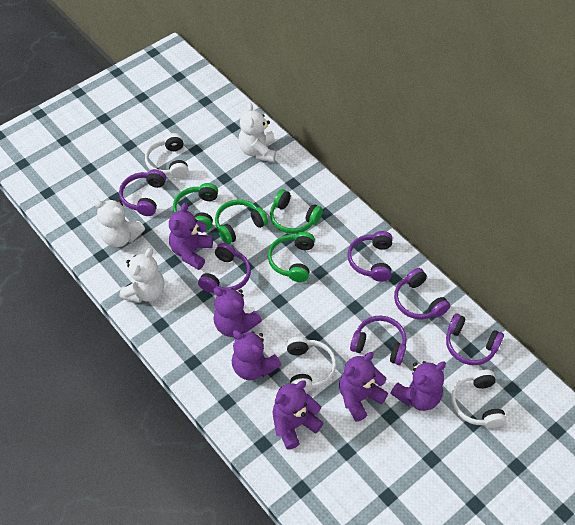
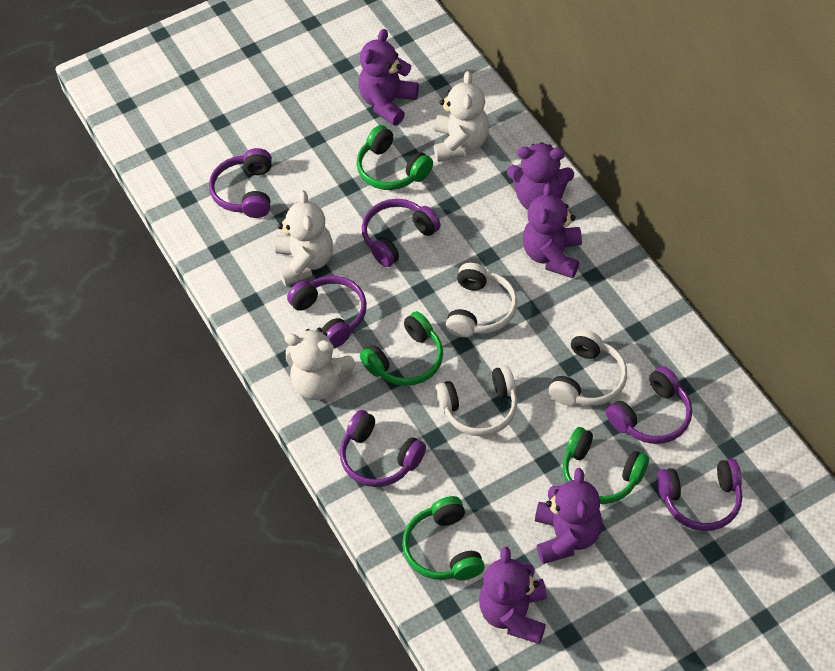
purple teddy bear: 6 -> 5

